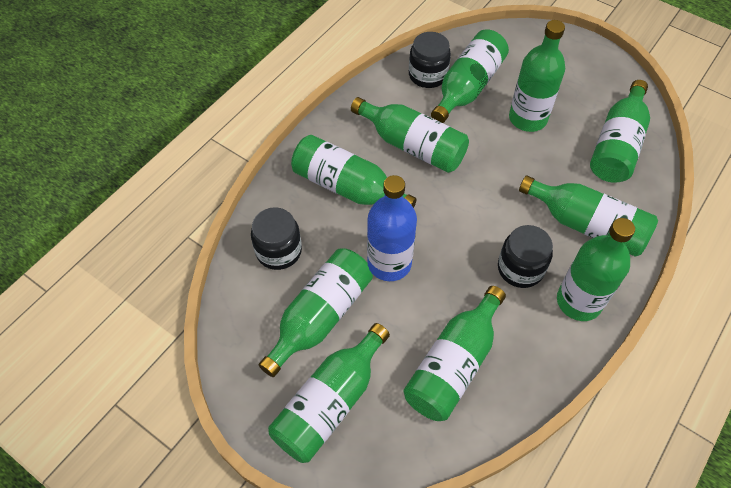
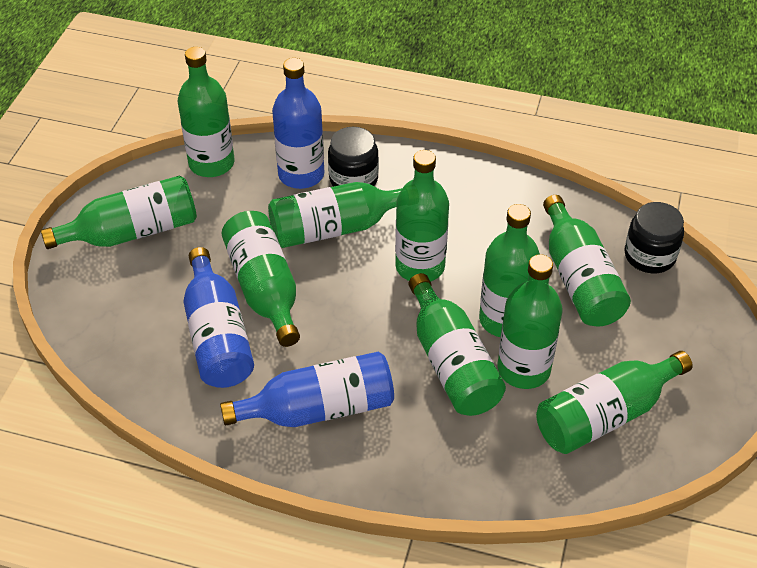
black jar: 3 -> 2
blue bottle: 1 -> 3

